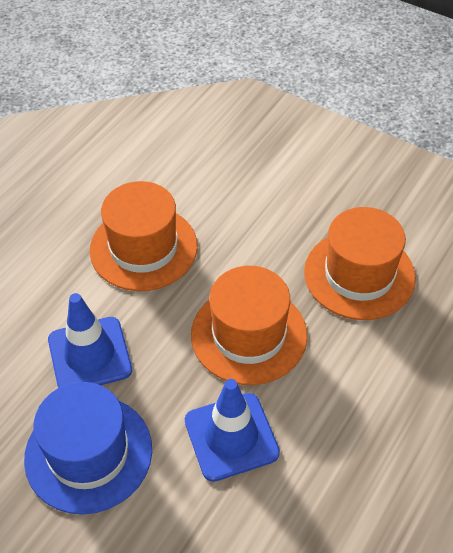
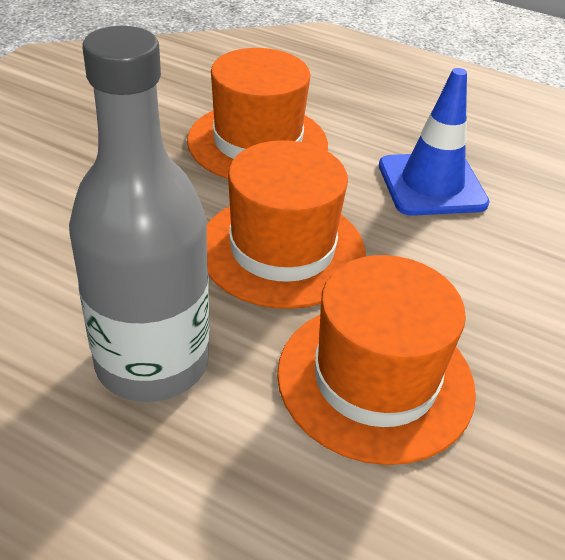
blue hat: 1 -> 0
blue traffic cone: 2 -> 1
grey bottle: 0 -> 1

